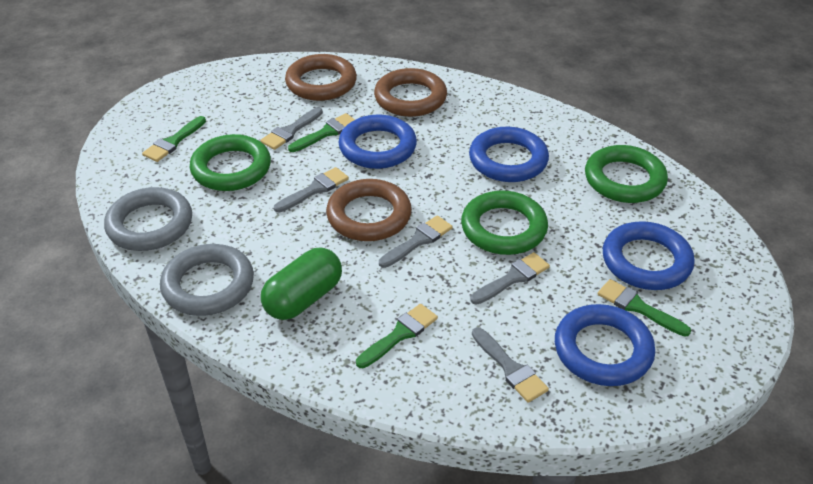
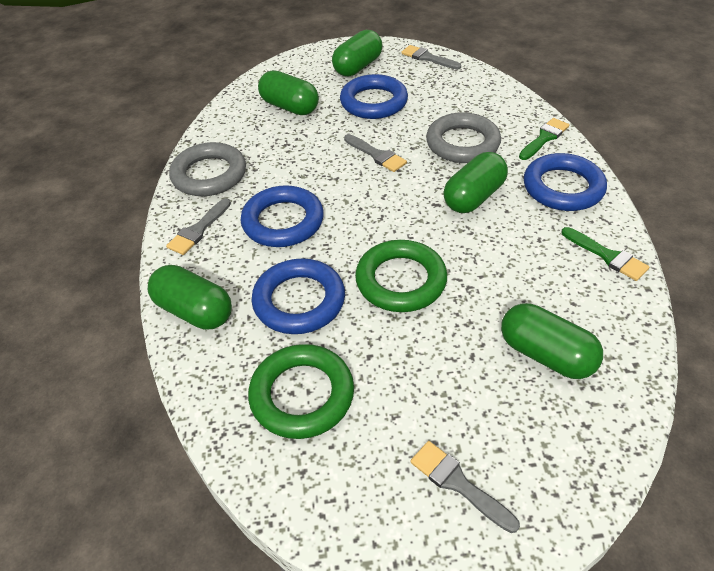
brown ring: 3 -> 0
green brush: 4 -> 2
green capsule: 1 -> 5
green ring: 3 -> 2
grey brush: 5 -> 4

